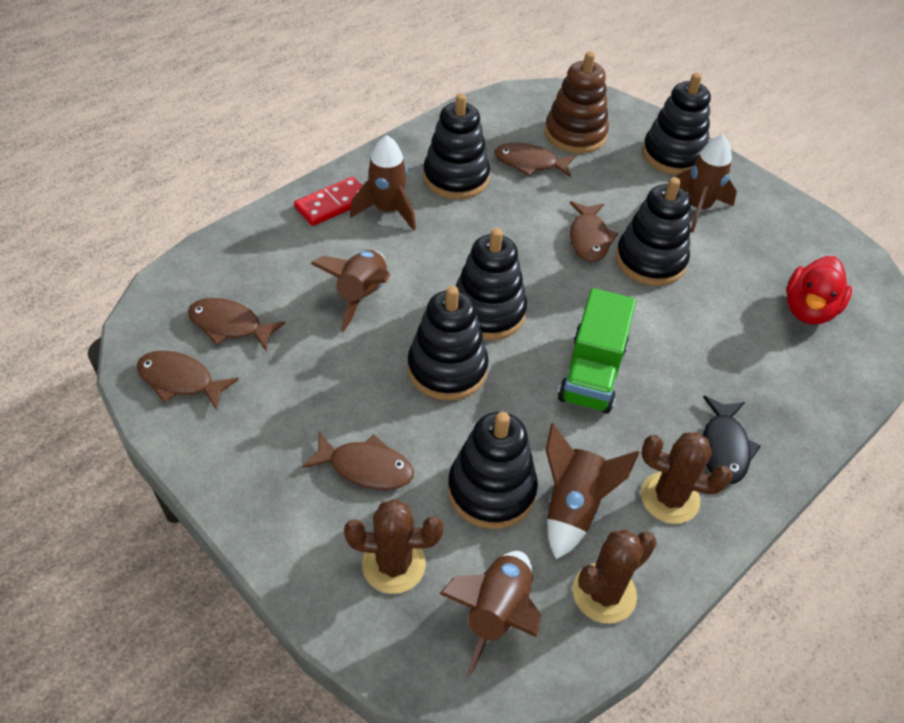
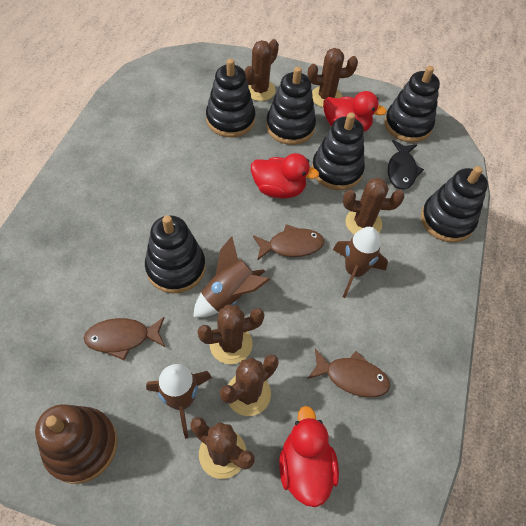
brown cactus: 3 -> 6
brown fish: 5 -> 3
brown rocket: 5 -> 3
green truck: 1 -> 0
red domino: 1 -> 0
red duck: 1 -> 3

